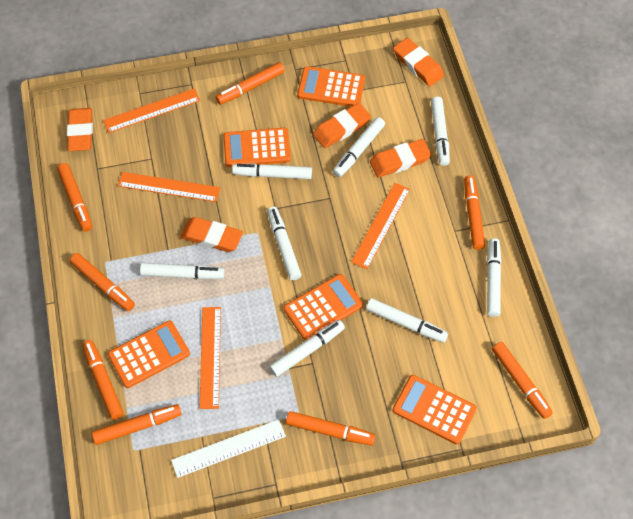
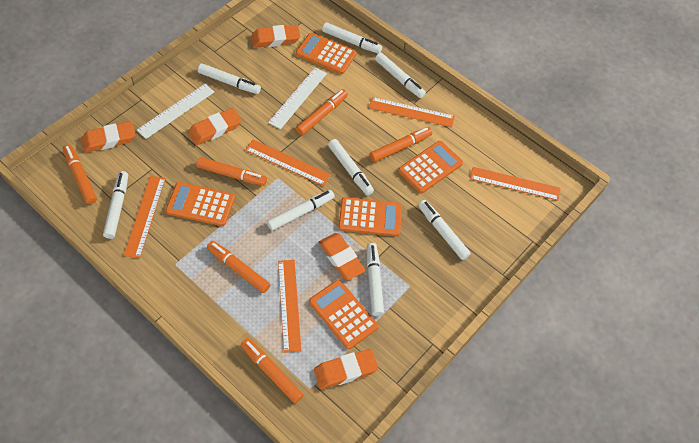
orange marker: 8 -> 6
orange ruler: 4 -> 5
white ruler: 1 -> 2

